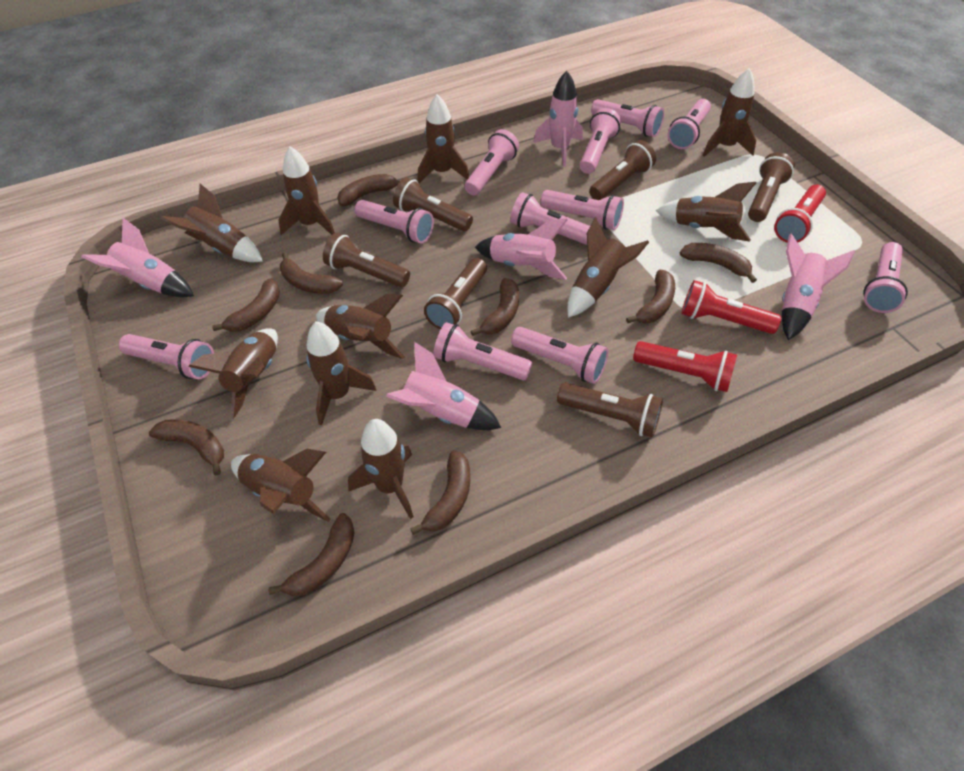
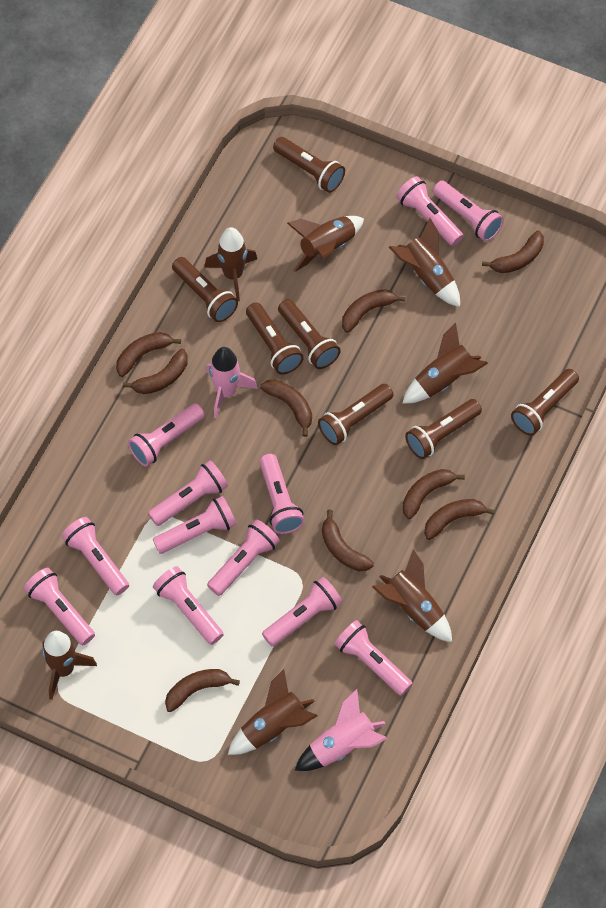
brown flashlight: 6 -> 7
brown rocket: 11 -> 7
pink flashlight: 11 -> 12
pink rocket: 5 -> 2
red flashlight: 3 -> 0

